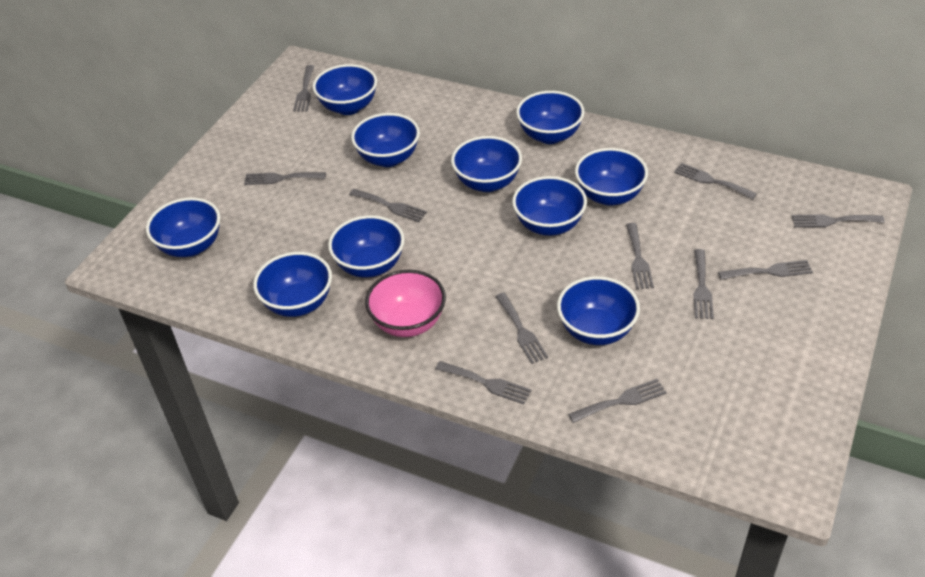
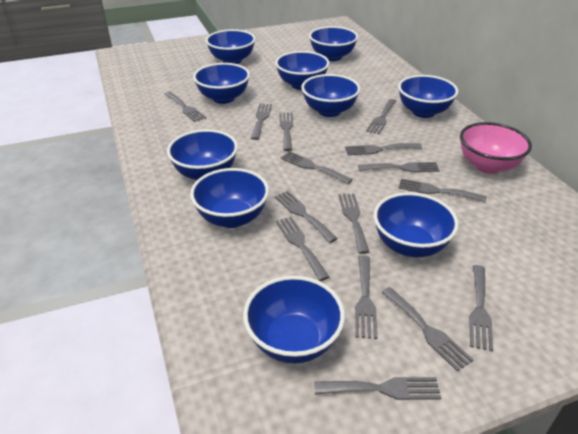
grey fork: 11 -> 15

